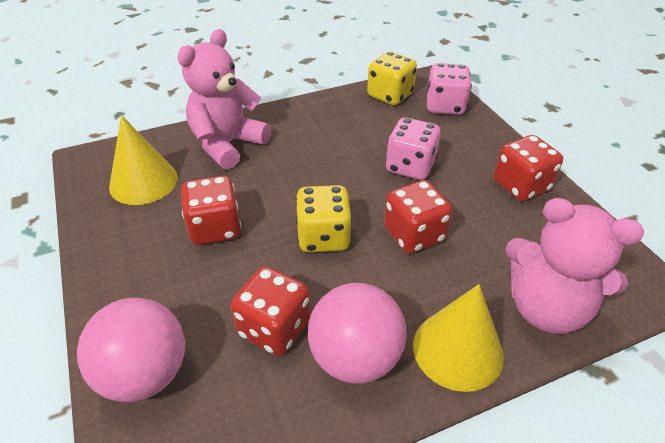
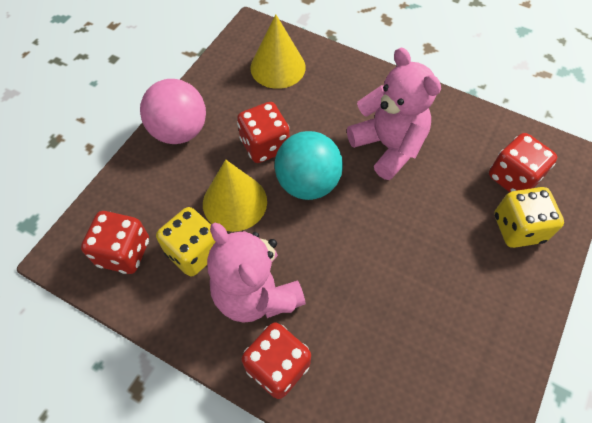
pink ball: 2 -> 1
pink dice: 2 -> 0
turquoise ball: 0 -> 1

